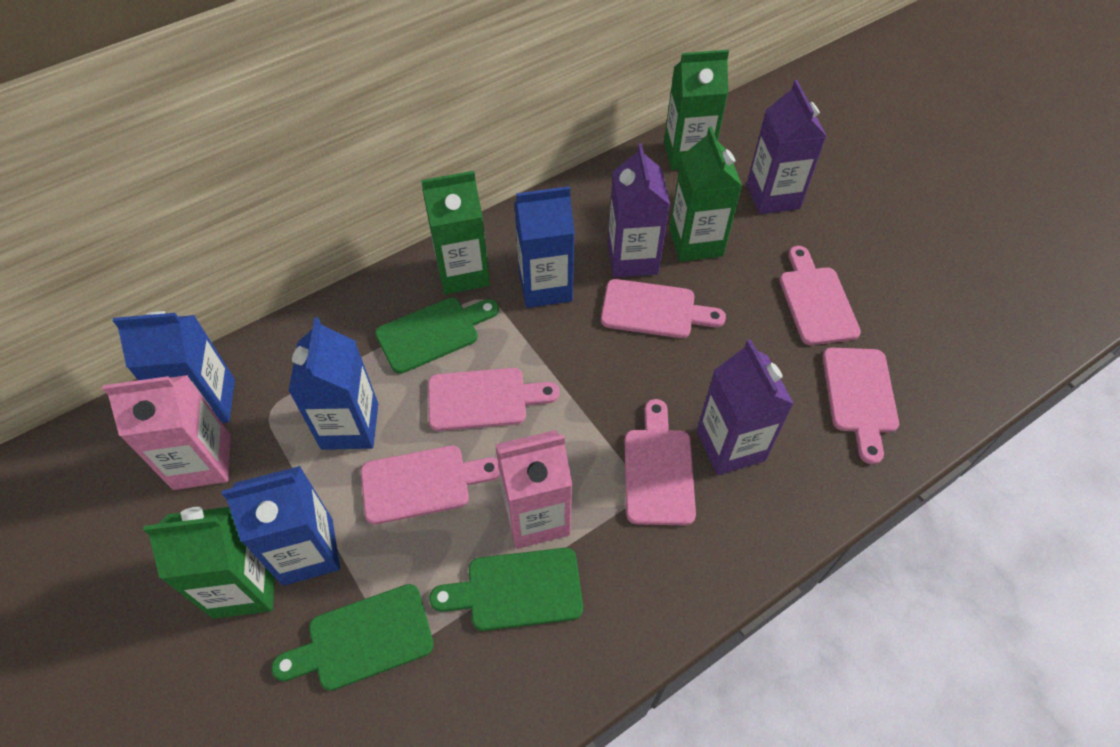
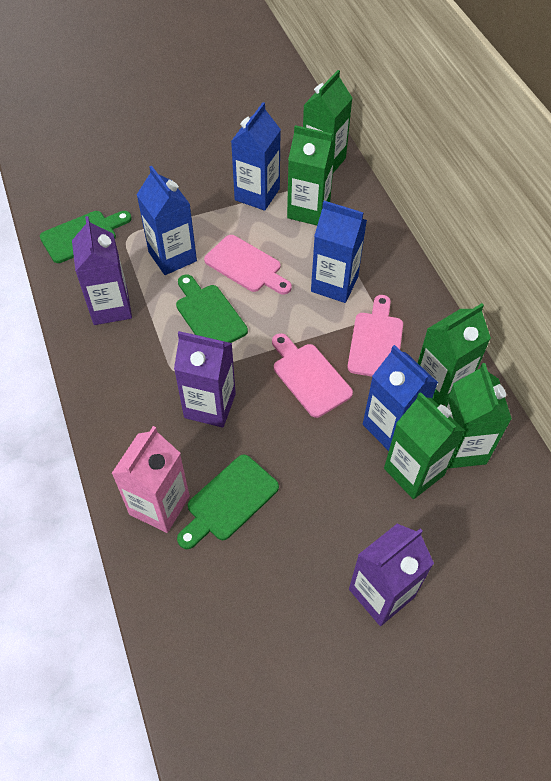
green carton: 4 -> 5
pink carton: 2 -> 1
pink cutting board: 6 -> 3

